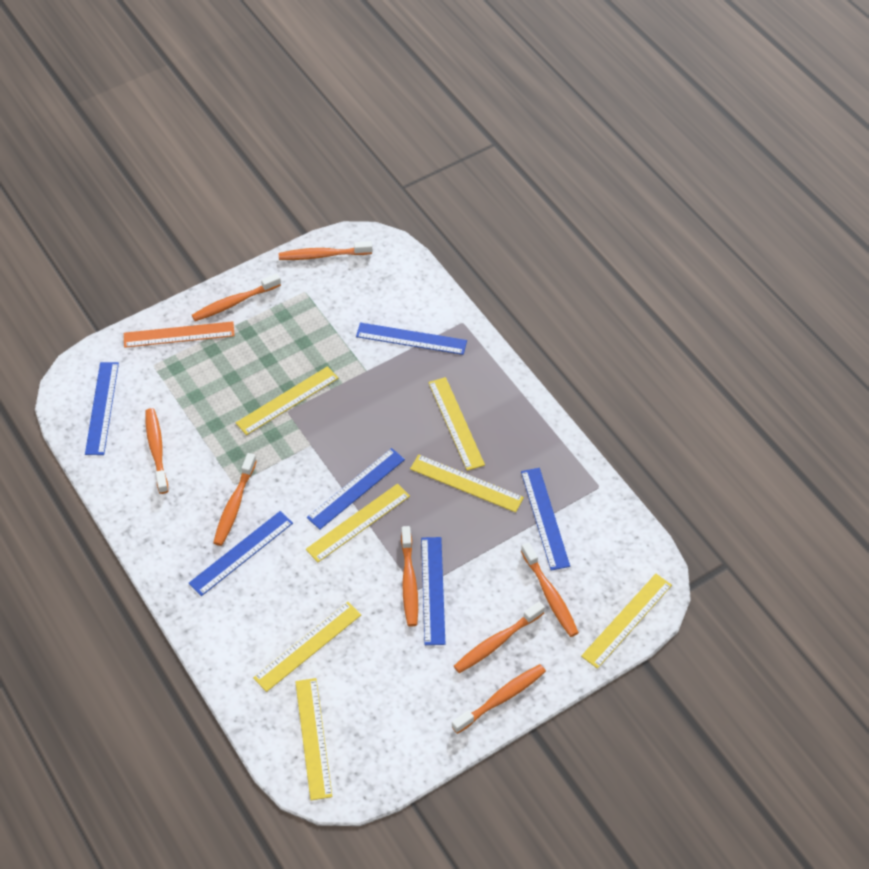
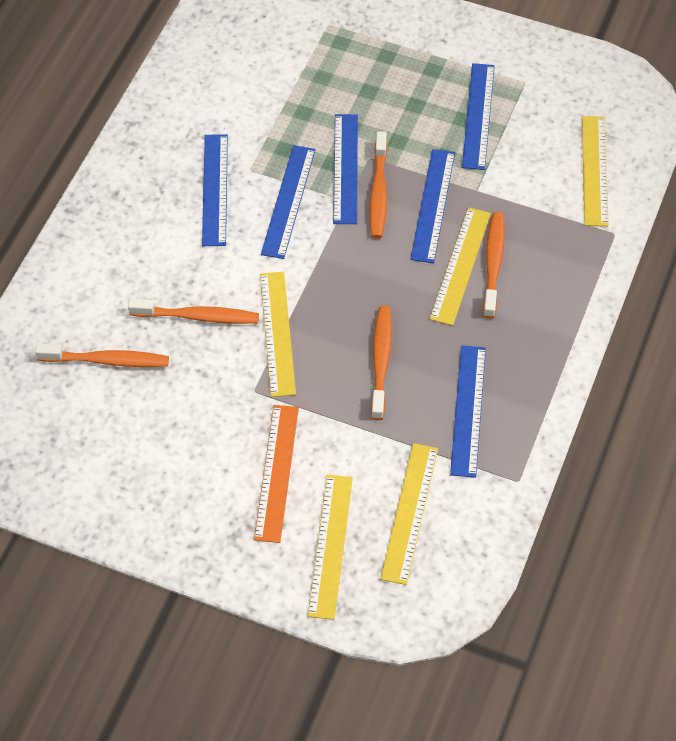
orange toothbrush: 8 -> 5
yellow ruler: 7 -> 5

